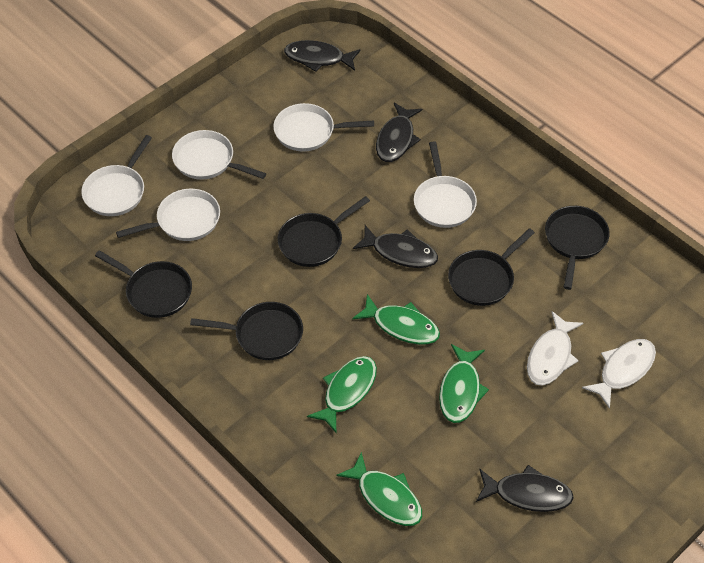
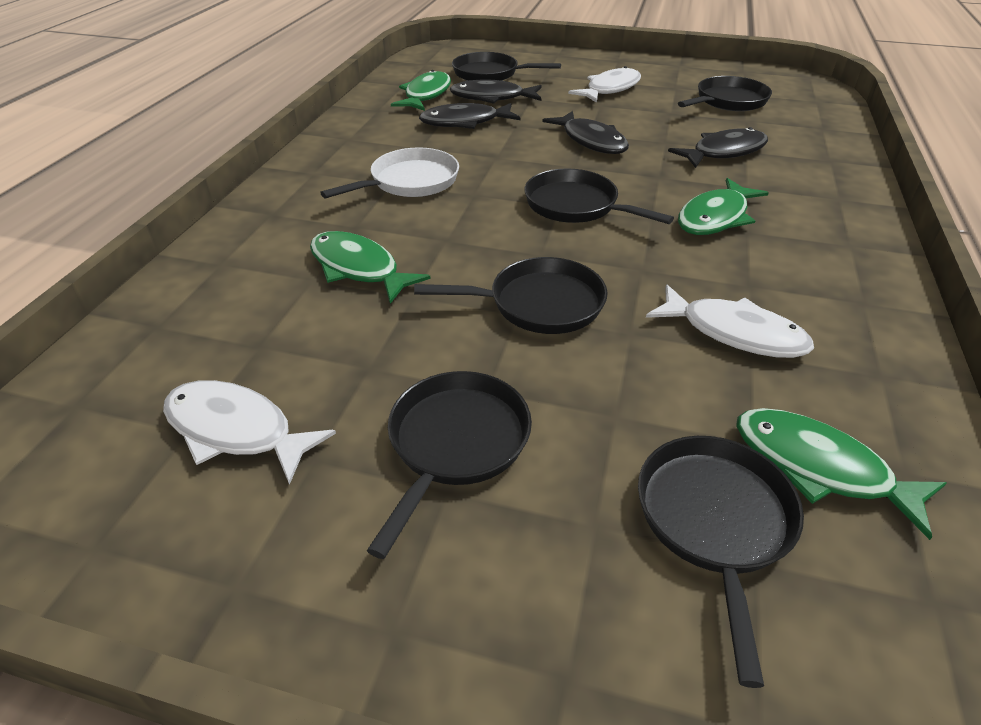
black pan: 5 -> 6
white fish: 2 -> 3
white pan: 5 -> 1

